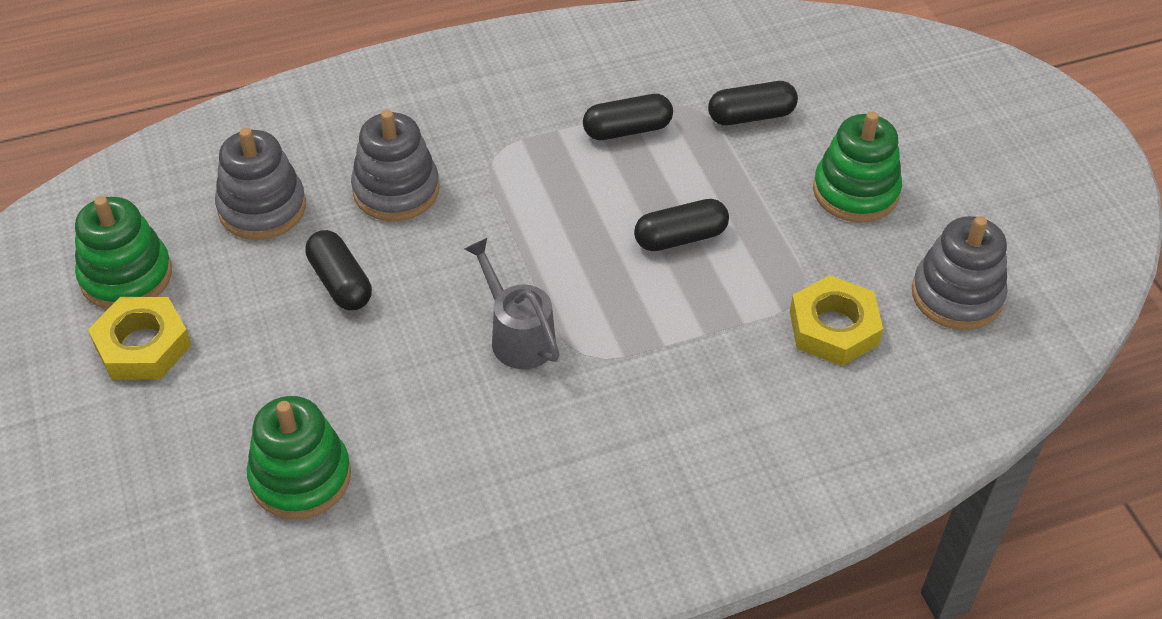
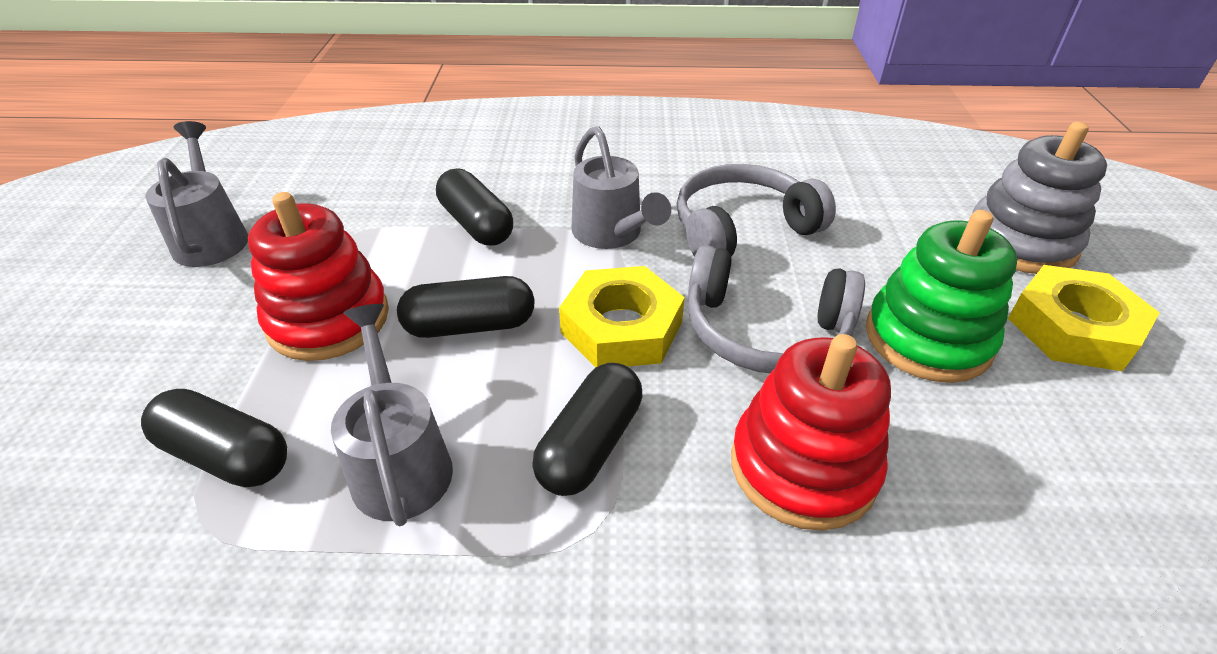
green stacking toy: 3 -> 1
grey headphones: 0 -> 2
grey stacking toy: 3 -> 1
grey watering can: 1 -> 3
red stacking toy: 0 -> 2

